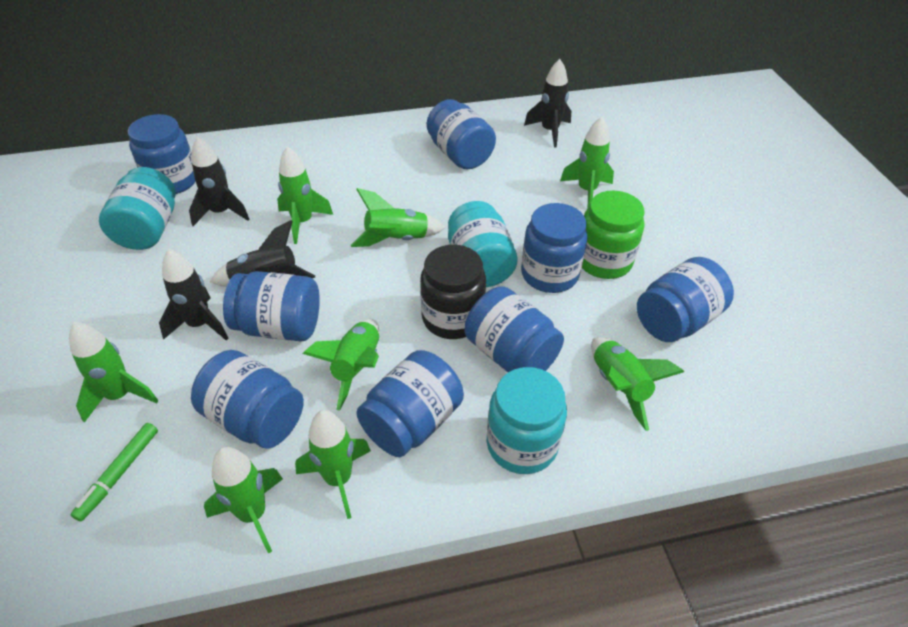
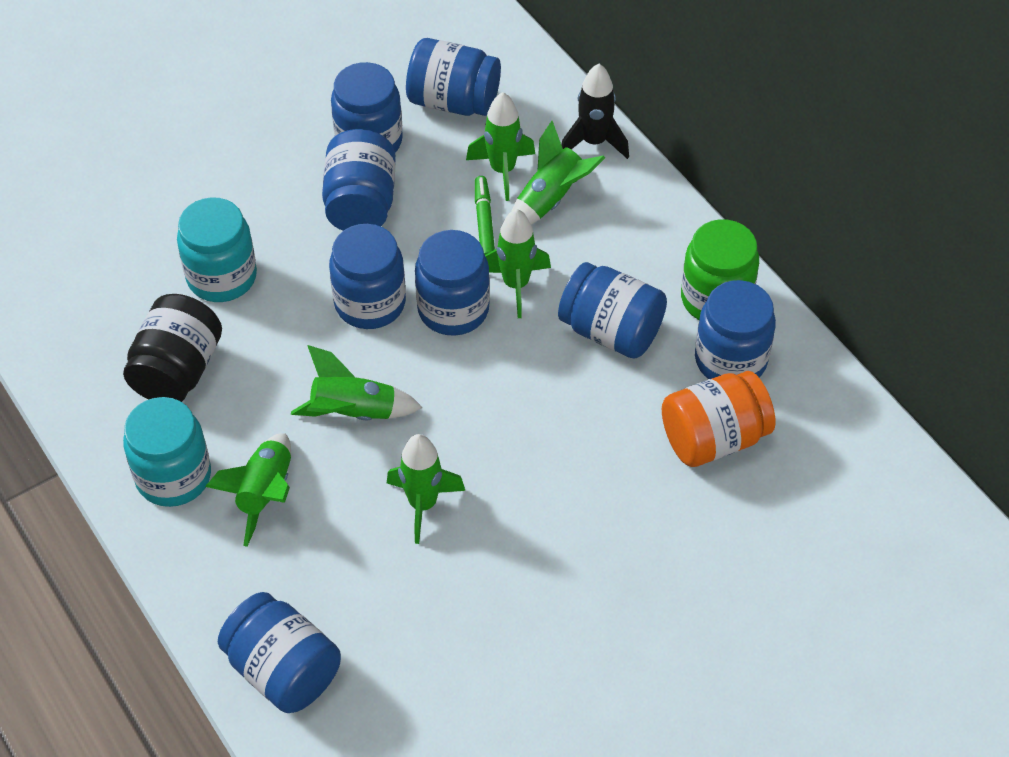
black rocket: 4 -> 1
green rocket: 8 -> 6
orange jar: 0 -> 1
turquoise jar: 3 -> 2

